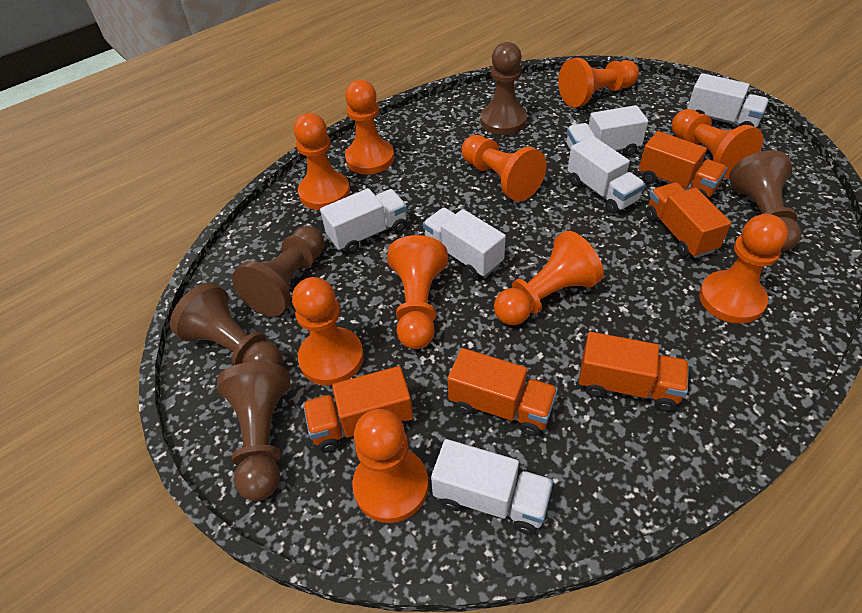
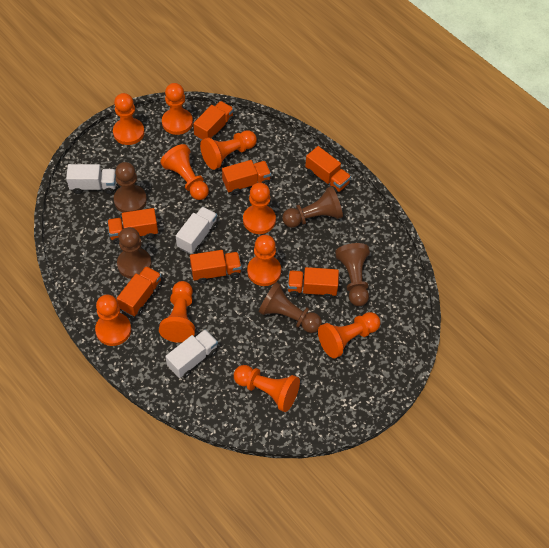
orange truck: 5 -> 7
white truck: 6 -> 3

